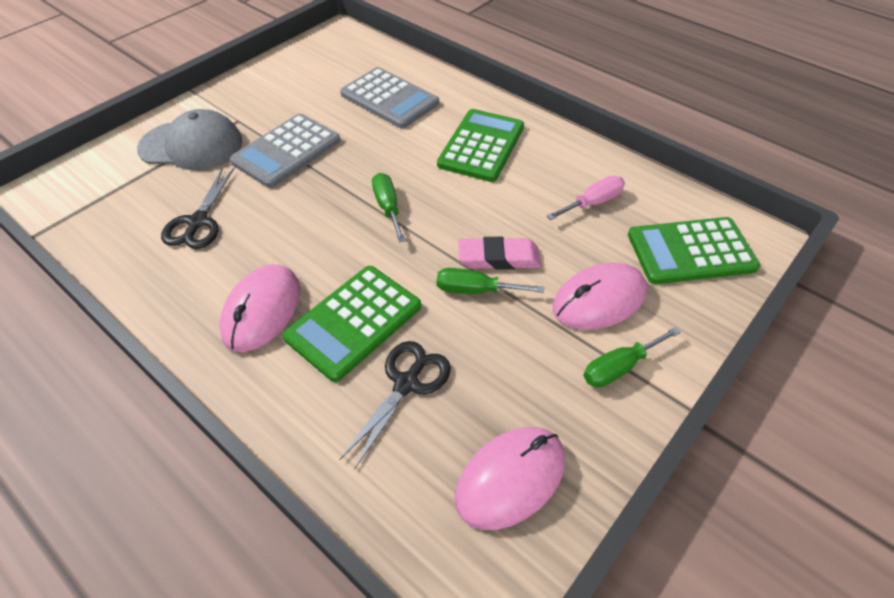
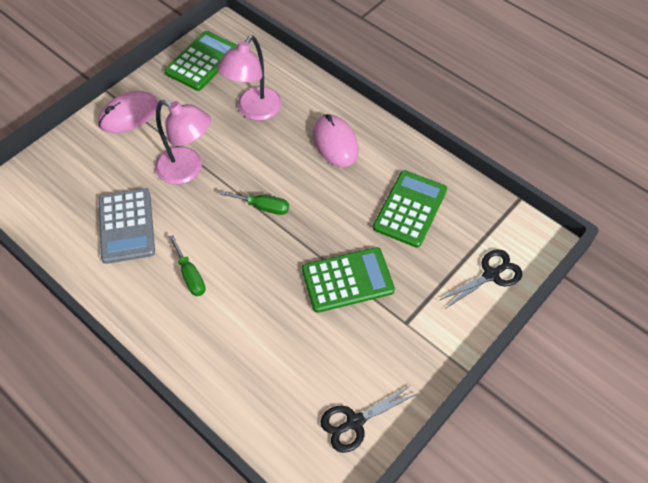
green screwdriver: 3 -> 2
grey calculator: 2 -> 1
grey cap: 1 -> 0
pink eraser: 1 -> 0
pink lamp: 0 -> 2
pink mouse: 3 -> 2
pink screwdriver: 1 -> 0

